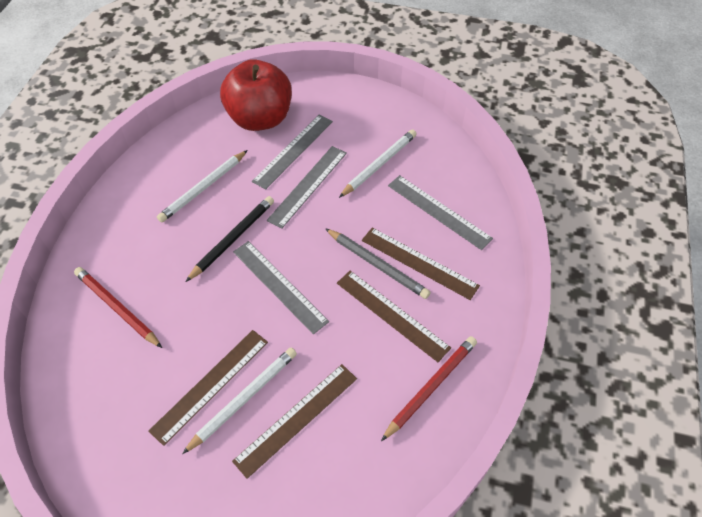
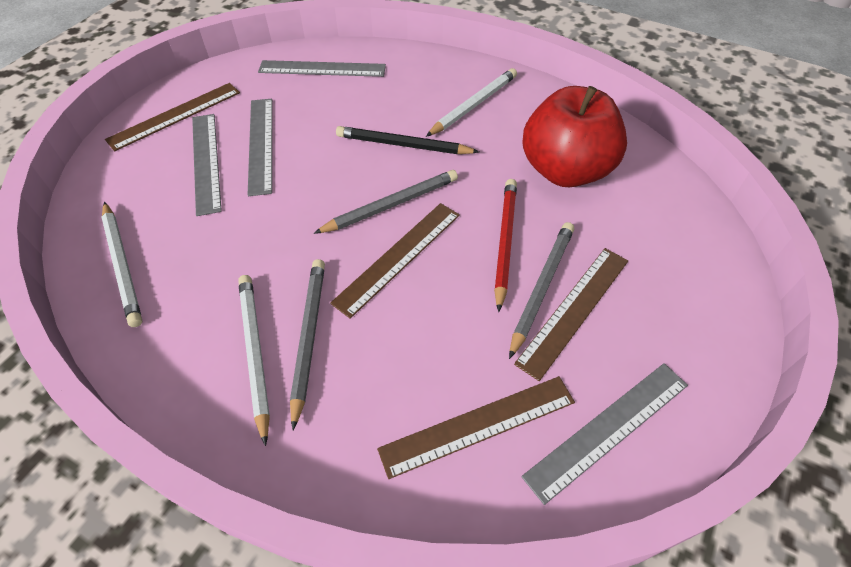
grey pencil: 1 -> 3
red pencil: 2 -> 1

